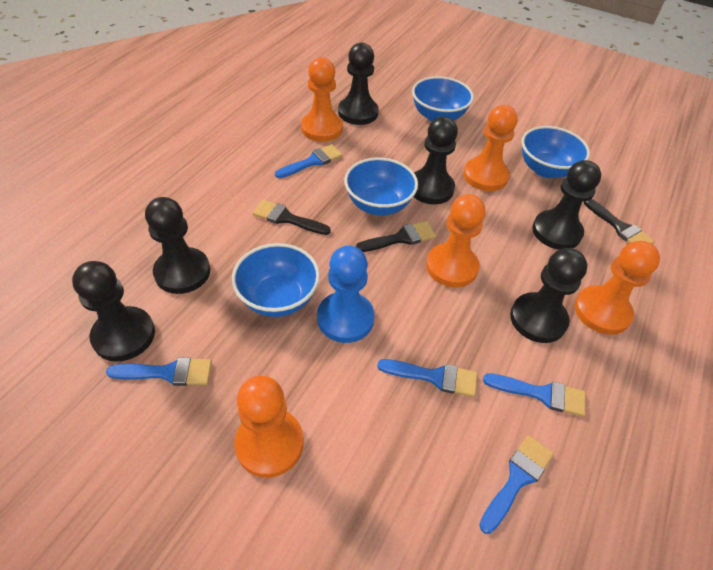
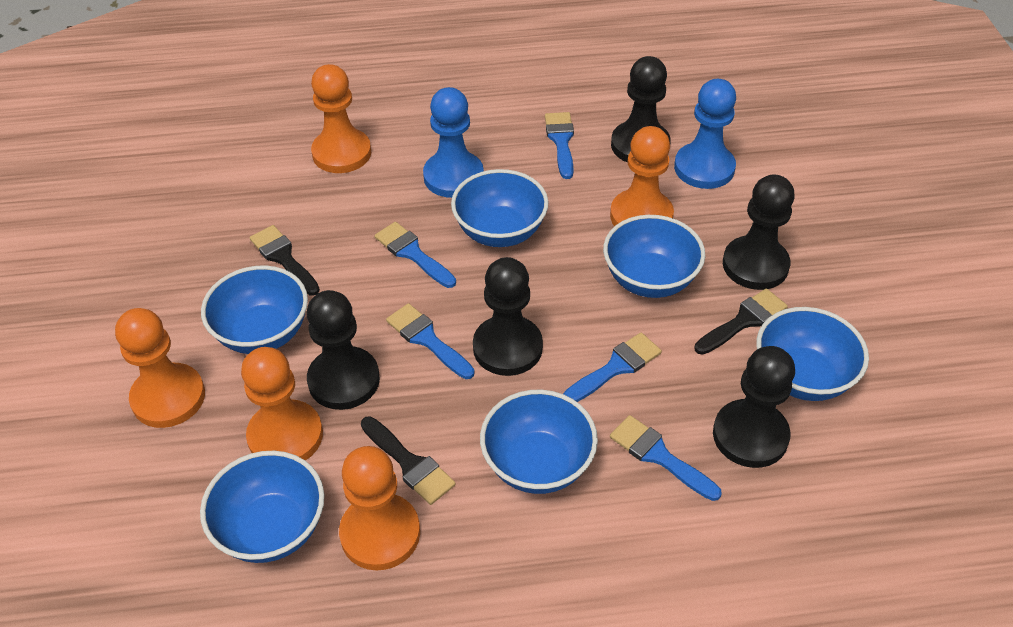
black pawn: 6 -> 5
blue bowl: 4 -> 6
blue pawn: 1 -> 2

